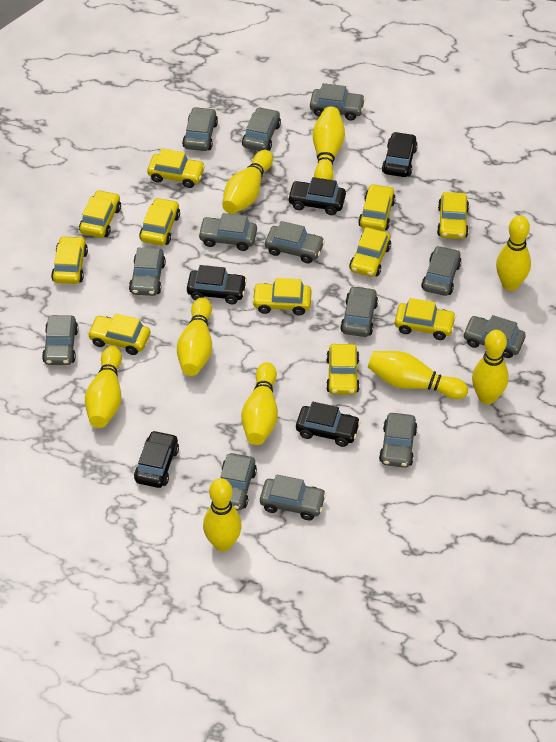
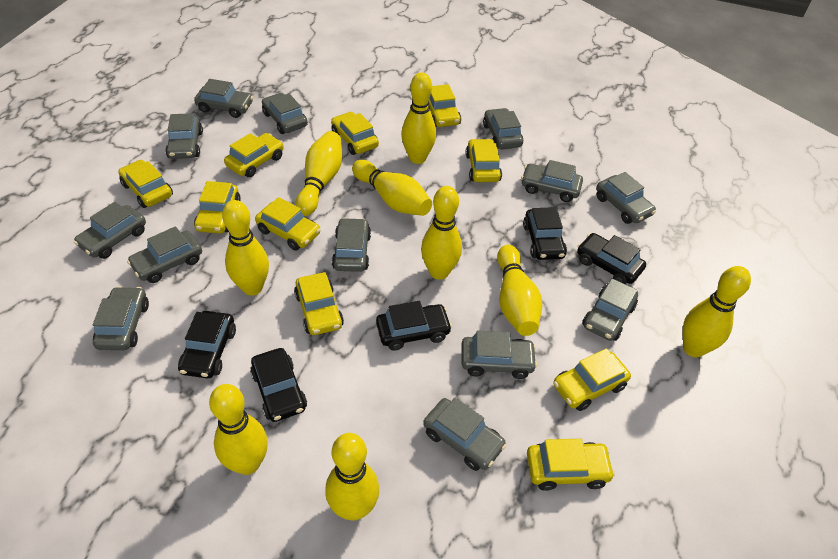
yellow car: 11 -> 10

